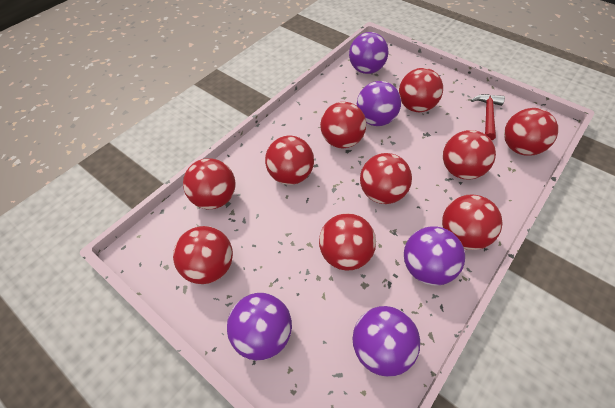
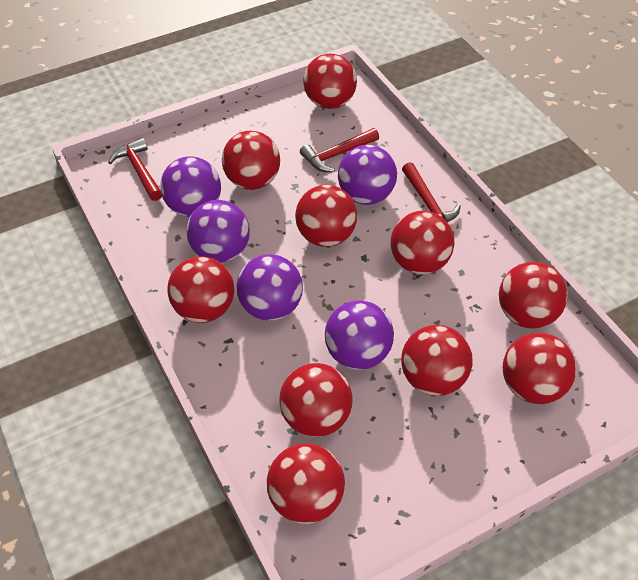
red hammer: 1 -> 3

